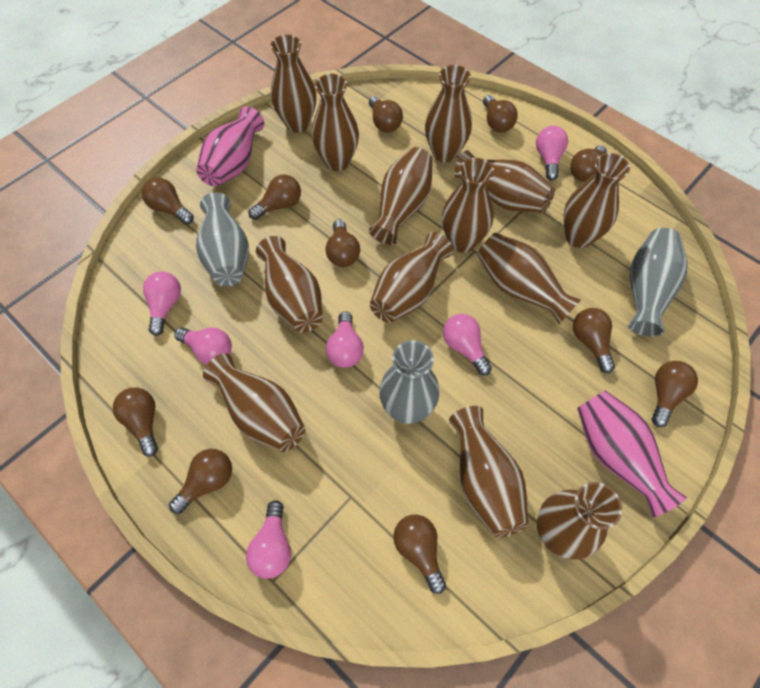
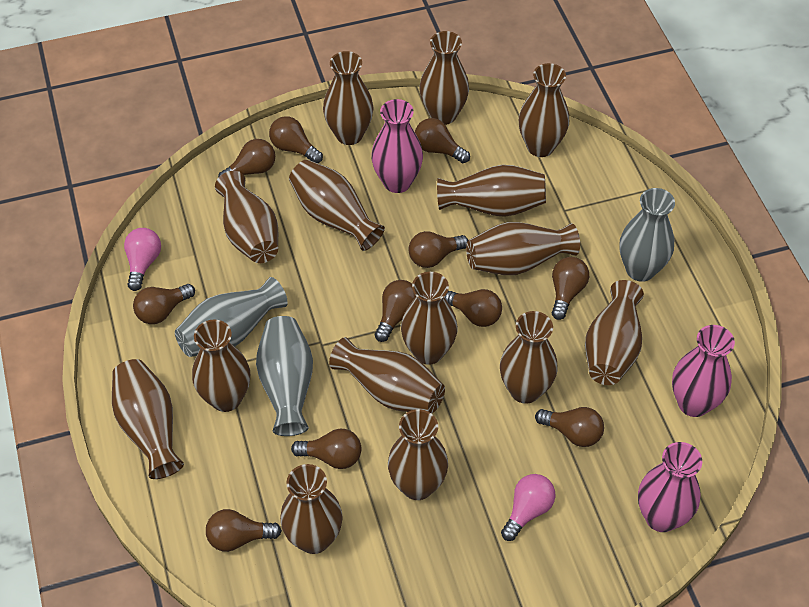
brown vase: 13 -> 15
pink light bulb: 6 -> 2
pink vase: 2 -> 3

